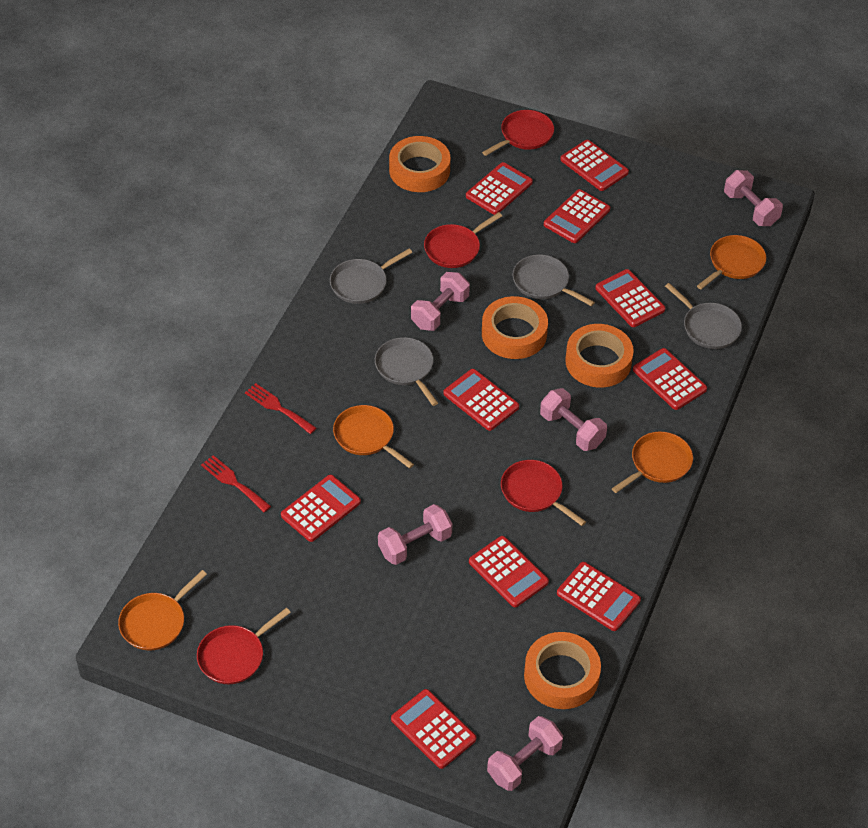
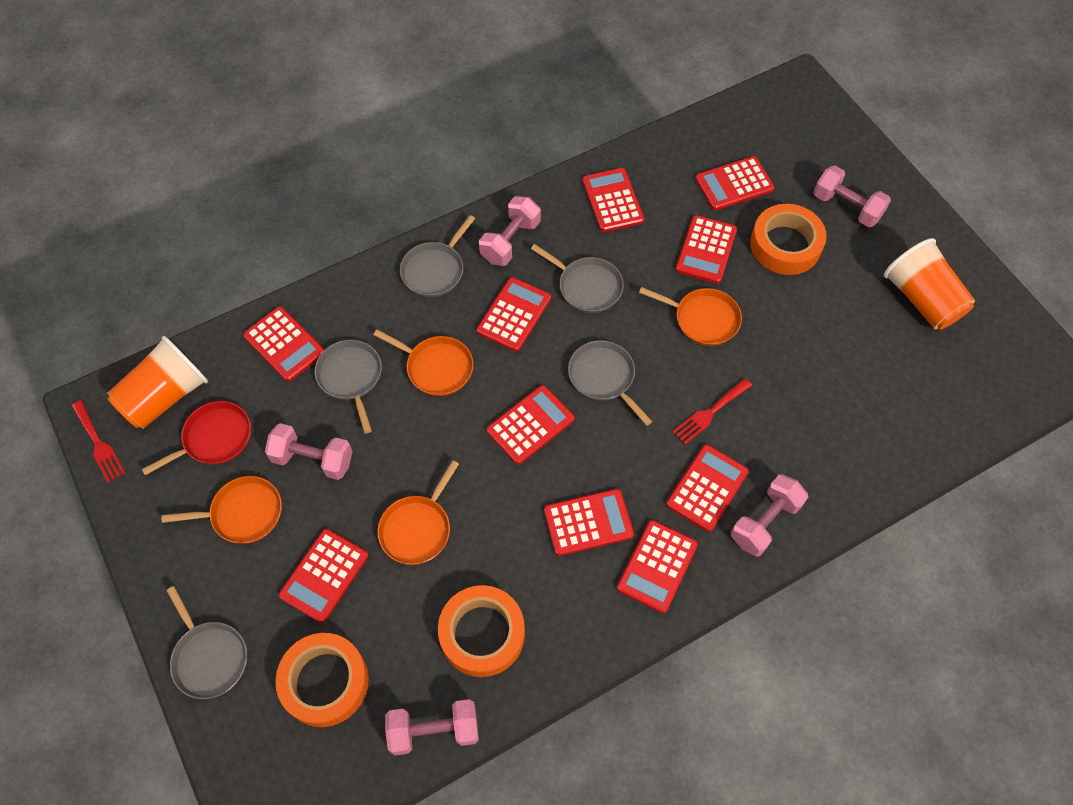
grey pan: 4 -> 5
orange cup: 0 -> 2
orange tape: 4 -> 3
red pan: 4 -> 1

